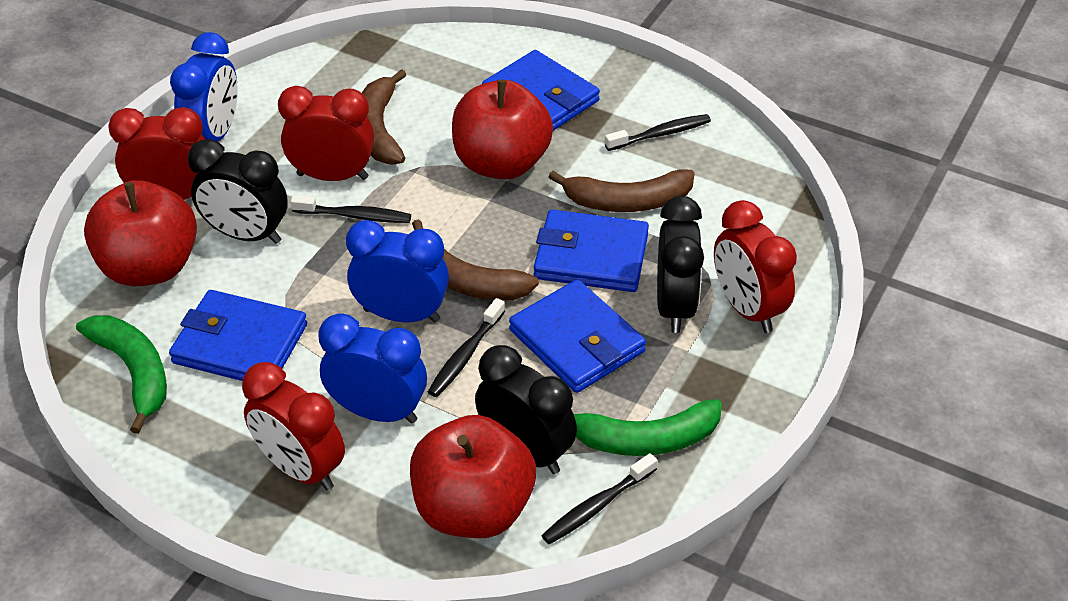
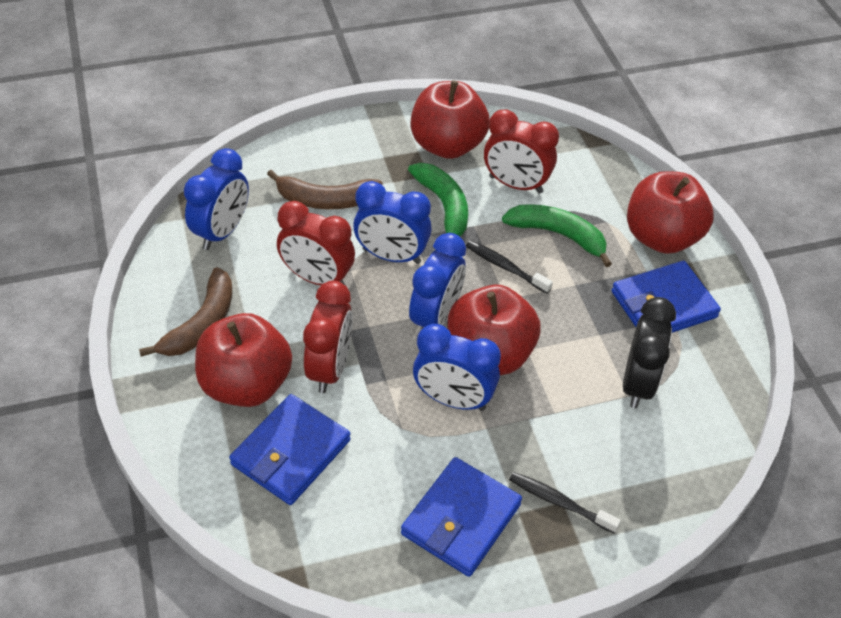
black clock: 3 -> 1
black toothbrush: 4 -> 2
blue clock: 3 -> 4
blue wallet: 4 -> 3
brown banana: 3 -> 2
red apple: 3 -> 4
red clock: 4 -> 3

